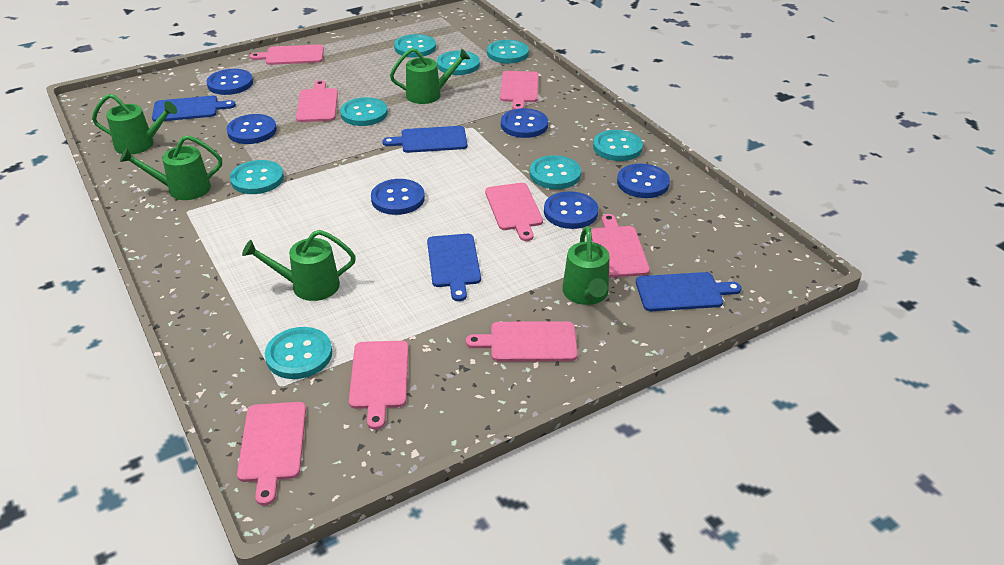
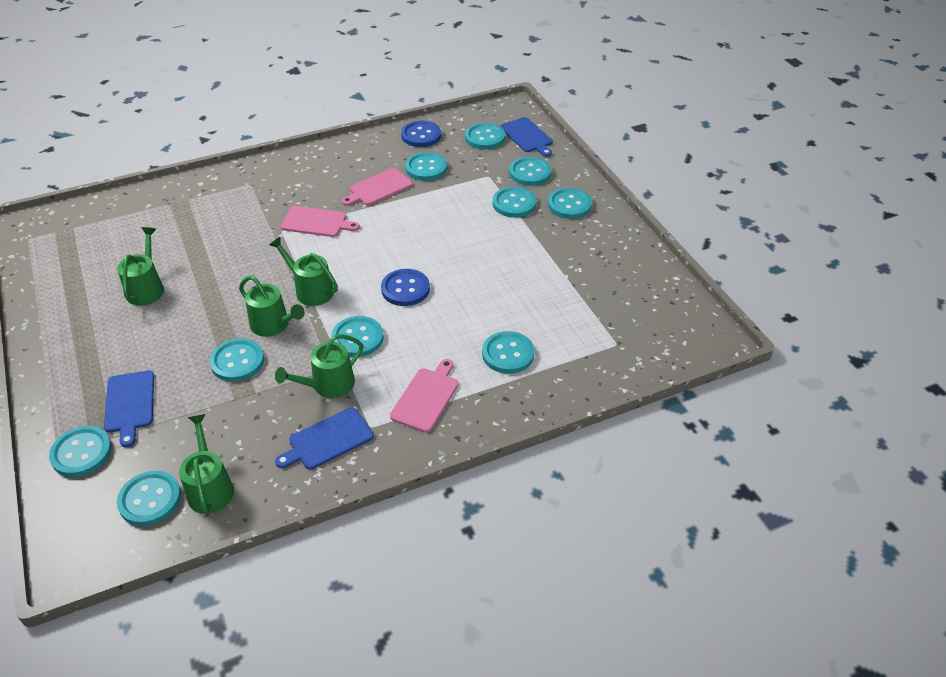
blue button: 6 -> 2
blue cutting board: 4 -> 3
pink cutting board: 8 -> 3
turquoise button: 8 -> 10

